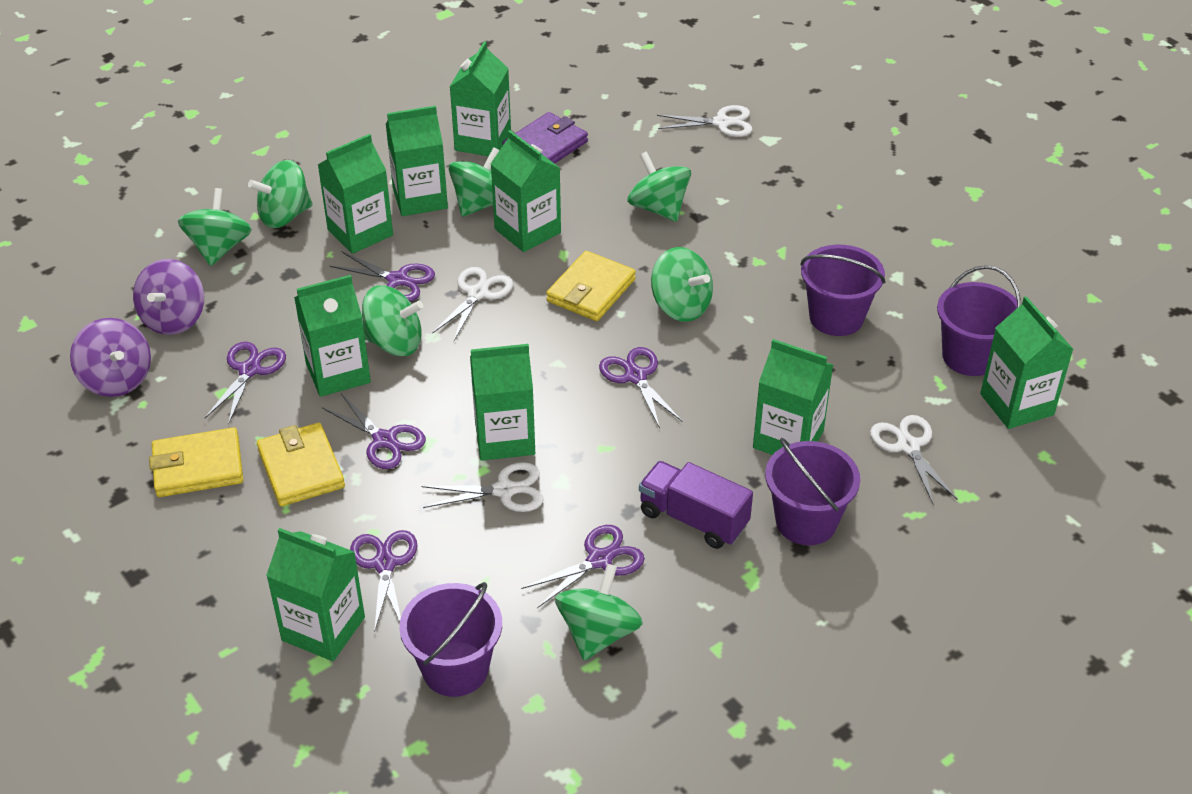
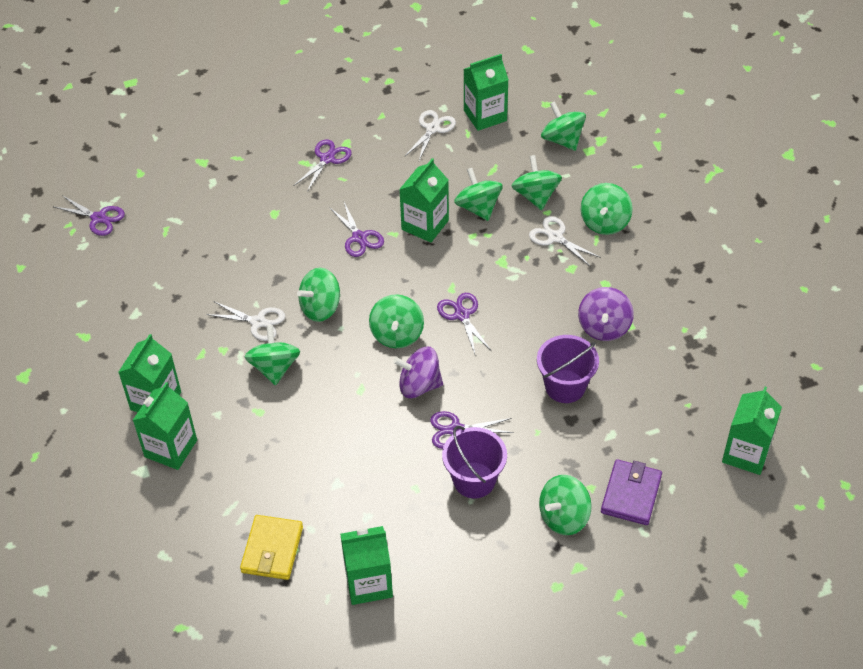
green carton: 9 -> 6
green spinning top: 7 -> 8
purple bucket: 4 -> 2
purple scissors: 6 -> 5
purple truck: 1 -> 0
white scissors: 4 -> 3
yellow wallet: 3 -> 1

